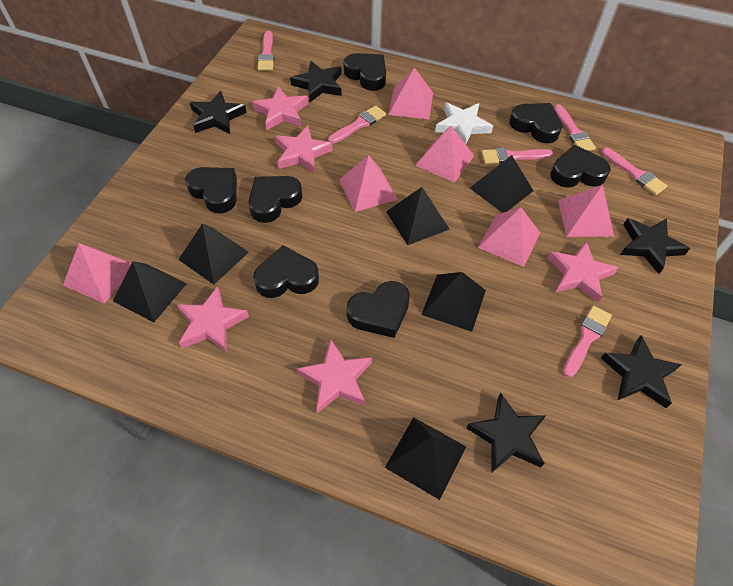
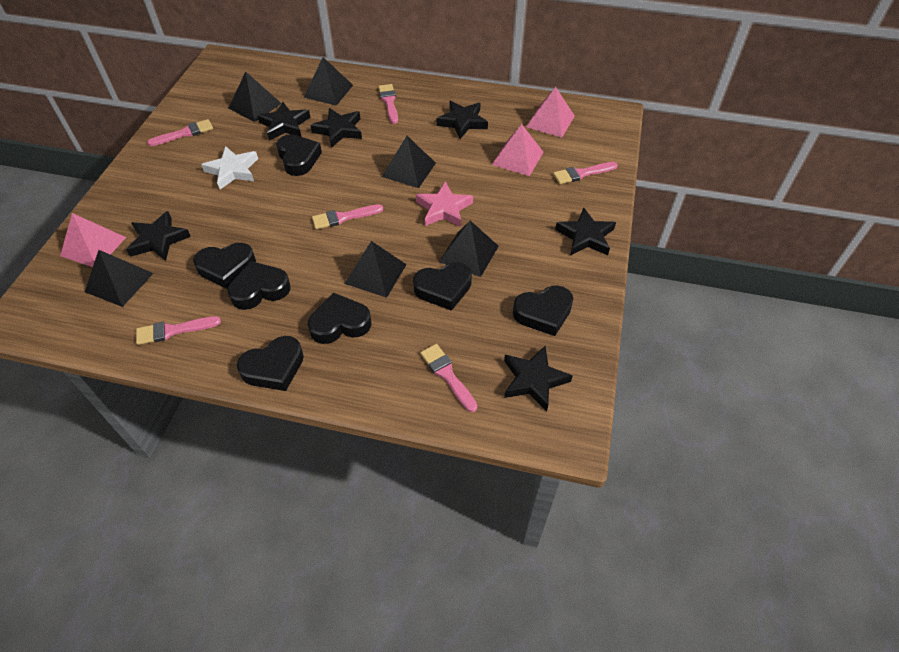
black star: 5 -> 6
pink pyramid: 6 -> 3
pink star: 5 -> 1

